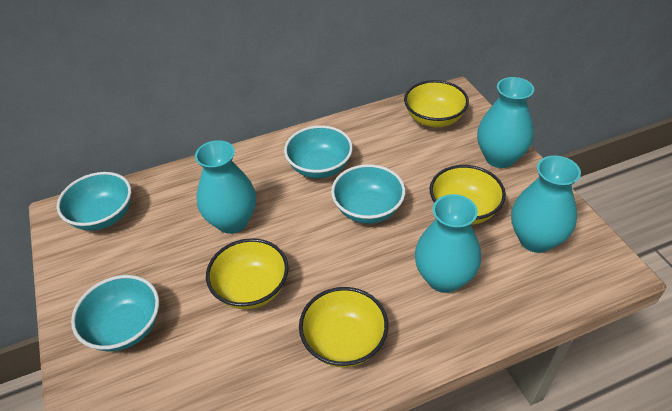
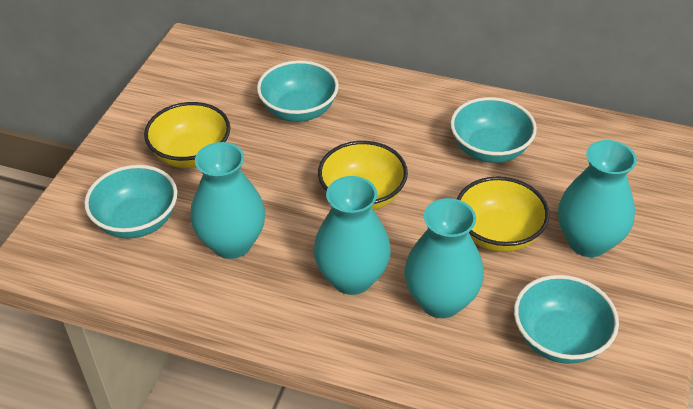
yellow bowl: 4 -> 3

